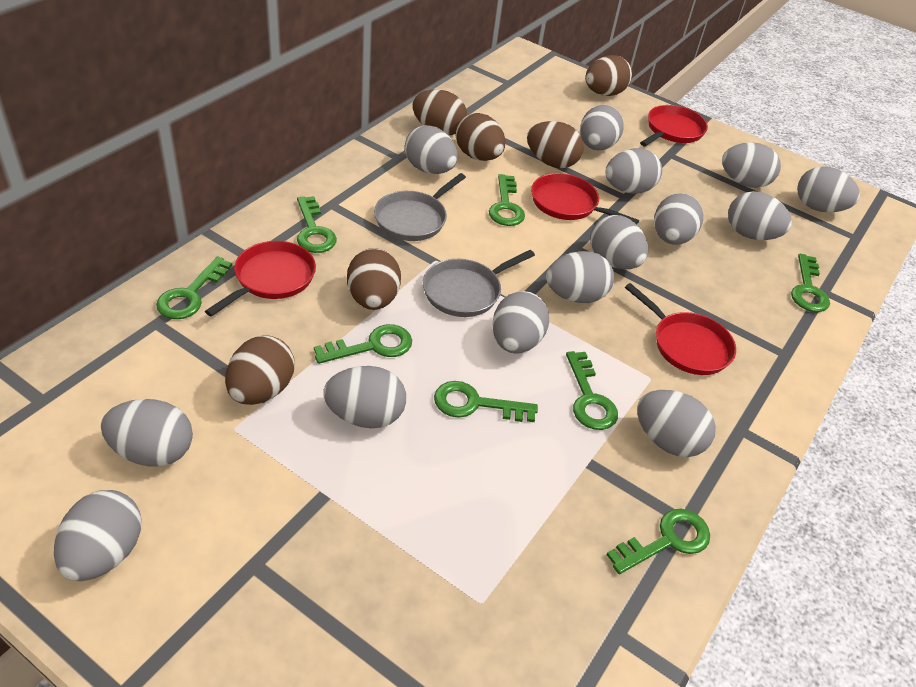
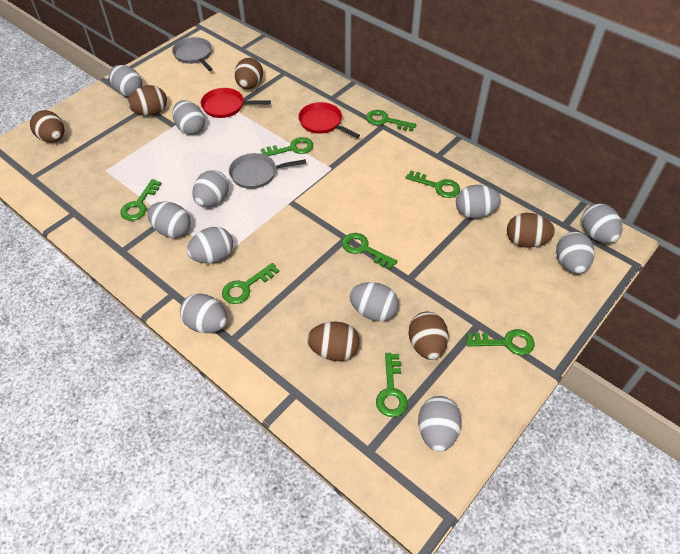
grey egg: 14 -> 11
red pan: 4 -> 2

